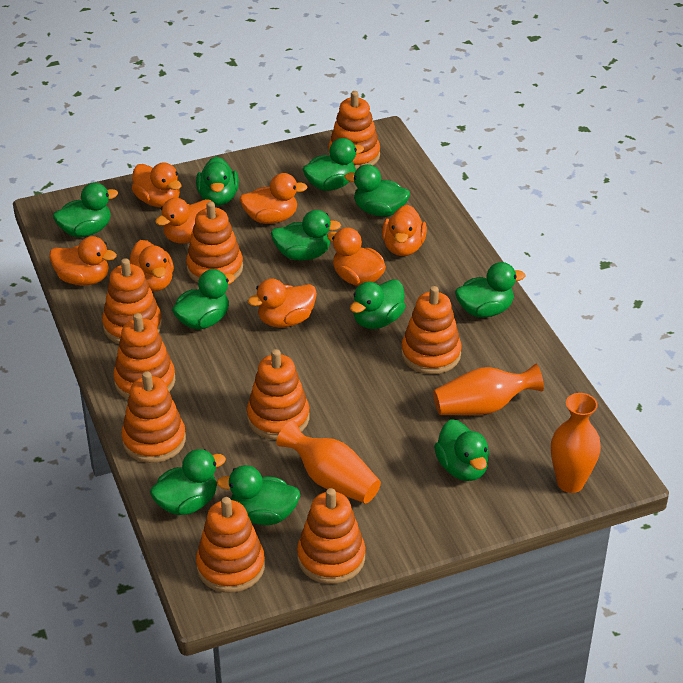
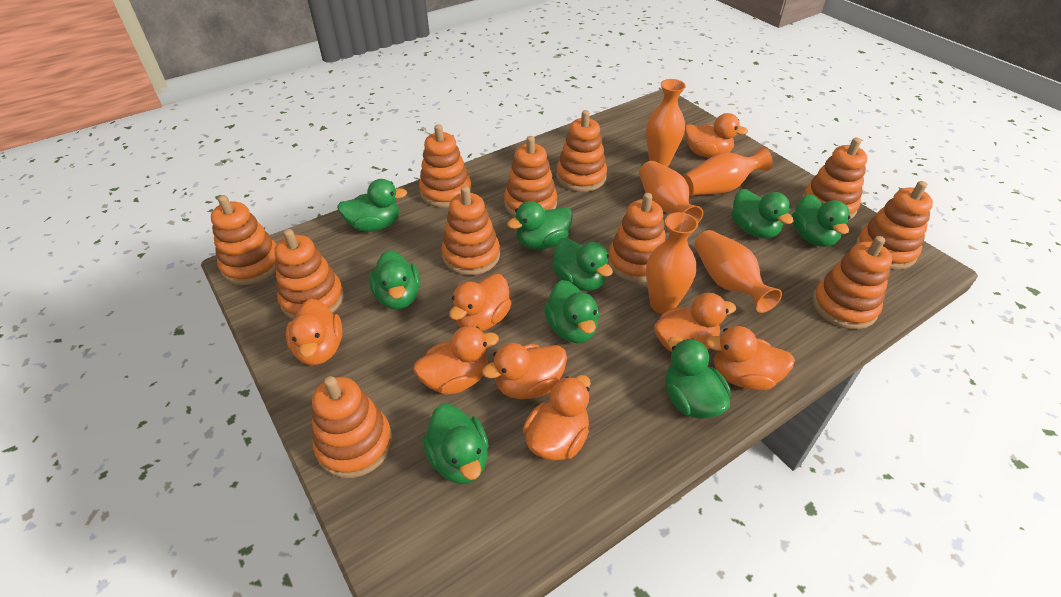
green duck: 11 -> 9
orange stacking toy: 9 -> 11
orange vase: 3 -> 5

